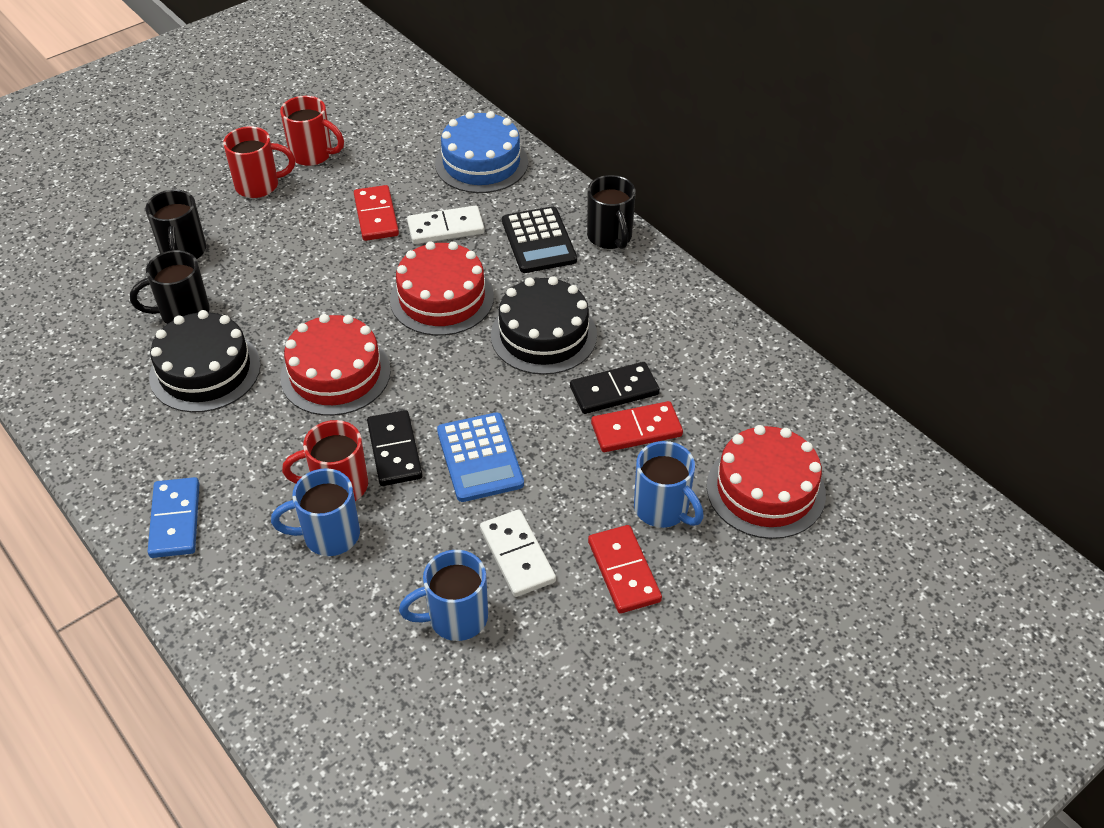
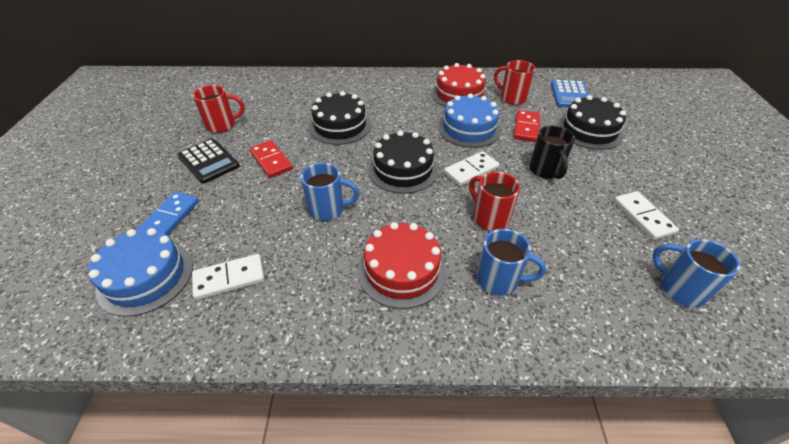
black cake: 2 -> 3
black domino: 2 -> 0
black mug: 3 -> 1
blue cake: 1 -> 2
red cake: 3 -> 2
red domino: 3 -> 2
white domino: 2 -> 3

